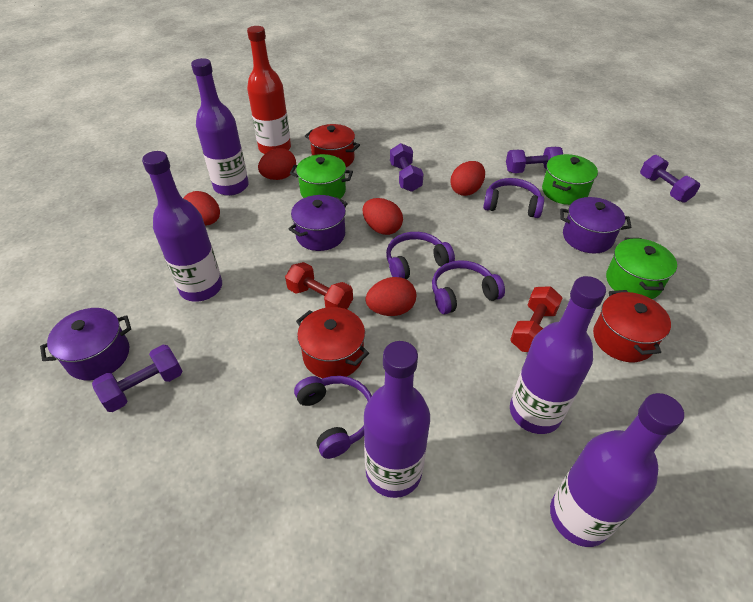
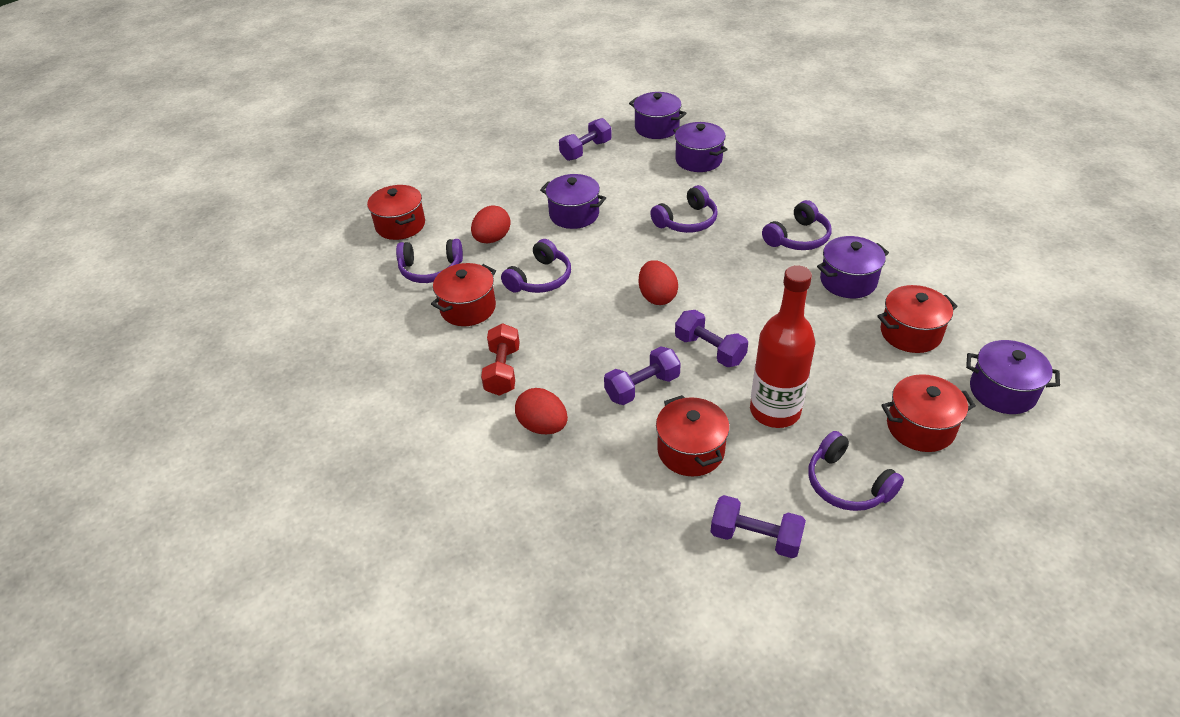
green pot: 3 -> 0
purple bottle: 5 -> 0
purple headphones: 4 -> 5
purple pot: 3 -> 5
red dumbbell: 2 -> 1
red egg: 5 -> 3
red pot: 3 -> 5

